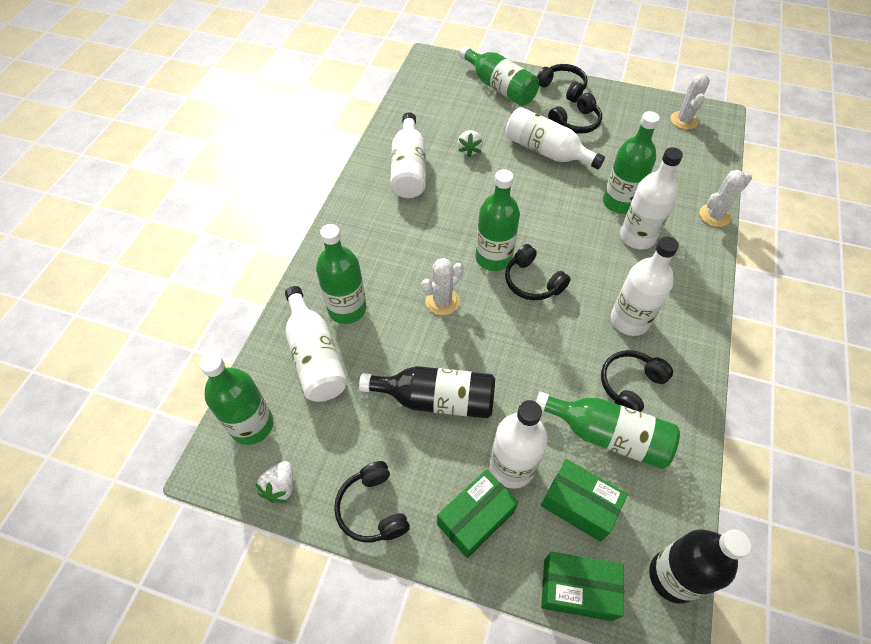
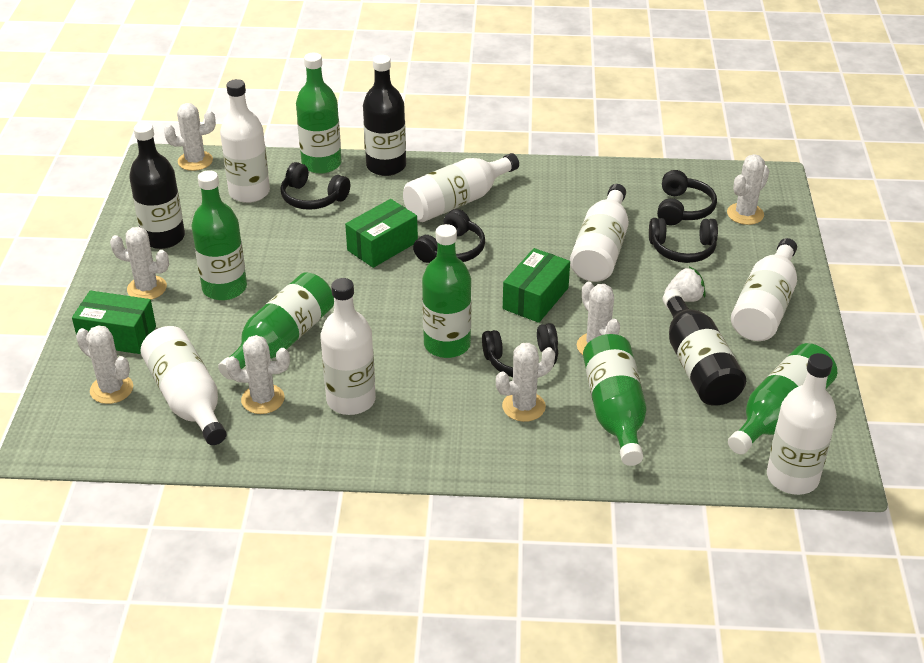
black bottle: 2 -> 3
white bottle: 6 -> 7
white cactus: 3 -> 7
white strawberry: 2 -> 1

